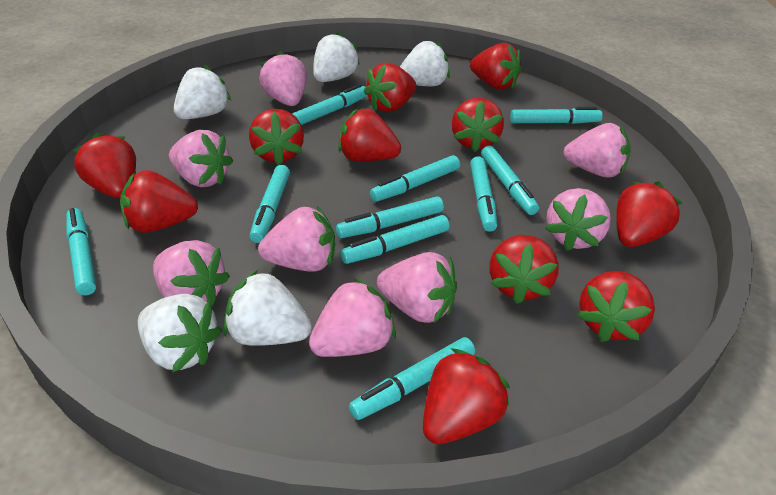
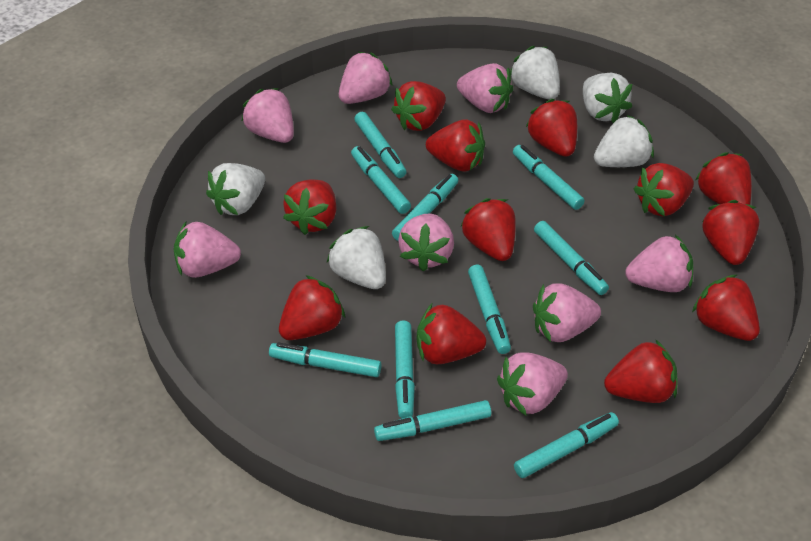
red strawberry: 11 -> 12

